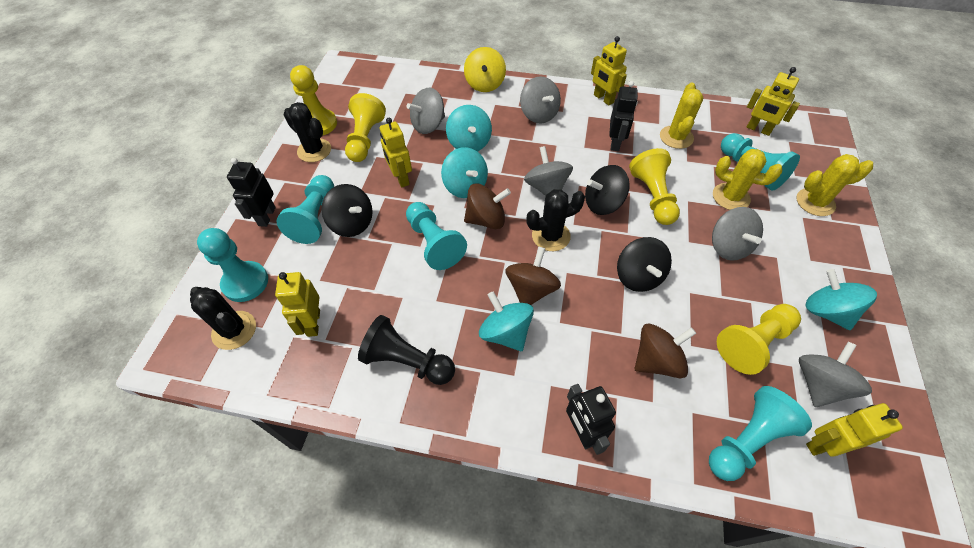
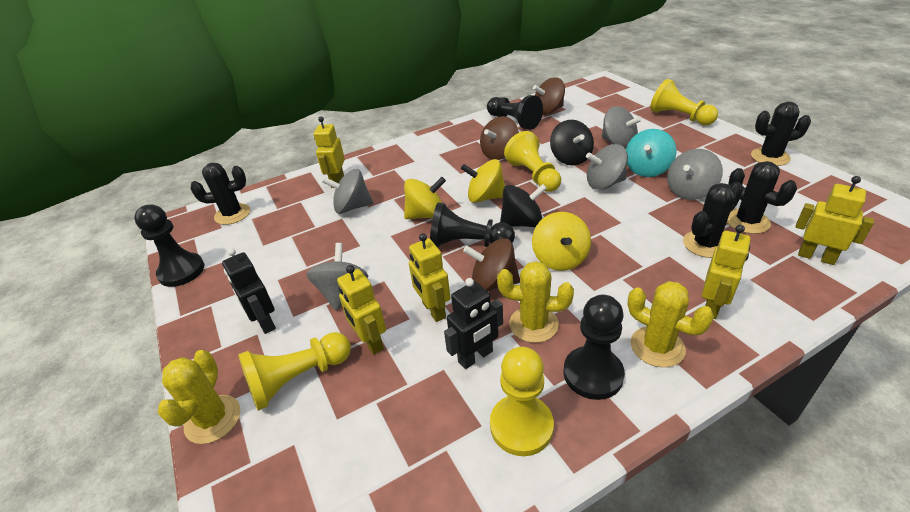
black cactus: 3 -> 4
black pawn: 1 -> 4
black robot: 3 -> 2
black spinning top: 3 -> 2
turquoise pawn: 5 -> 0
turquoise spinning top: 4 -> 1
yellow spinning top: 1 -> 3

